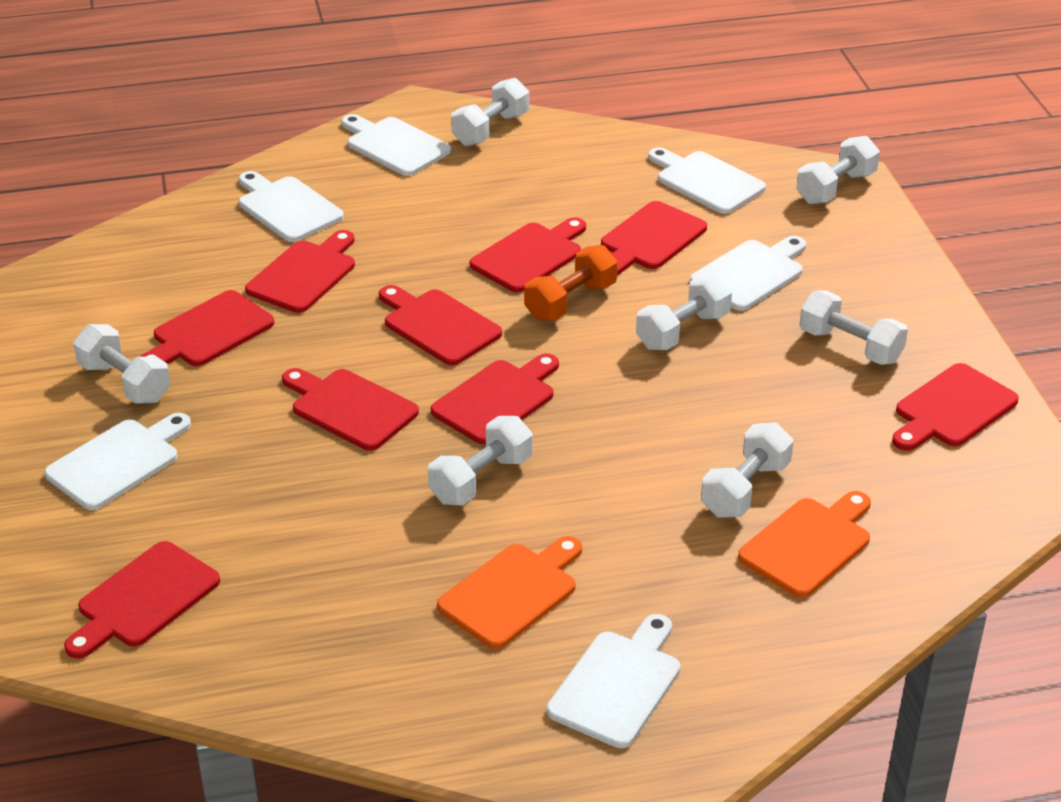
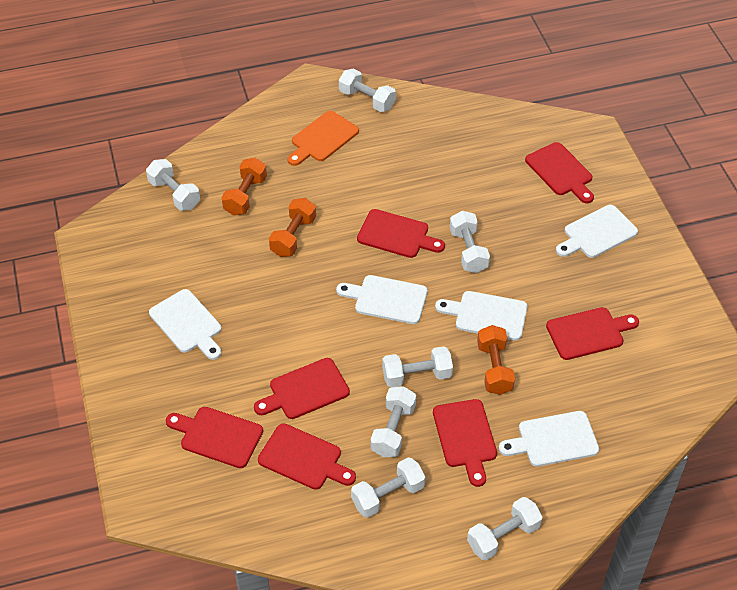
orange cutting board: 2 -> 1
orange dumbbell: 1 -> 3
red cutting board: 9 -> 7
white cutting board: 6 -> 5

